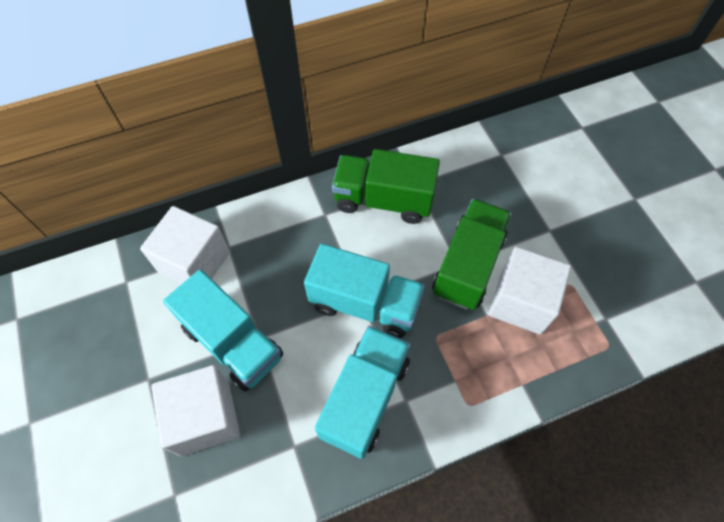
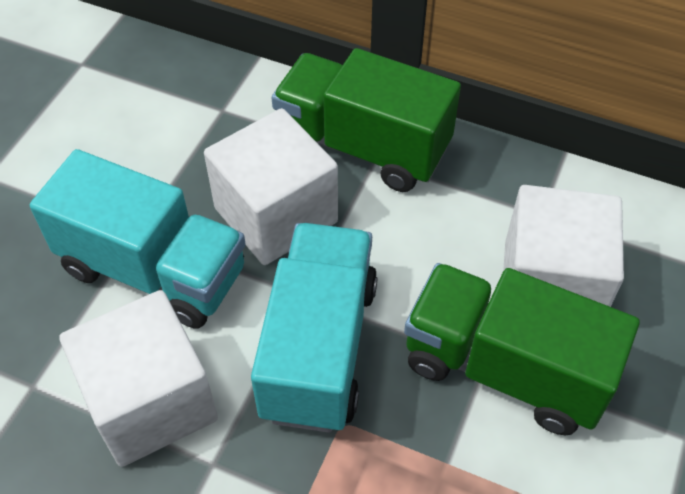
turquoise truck: 3 -> 2

